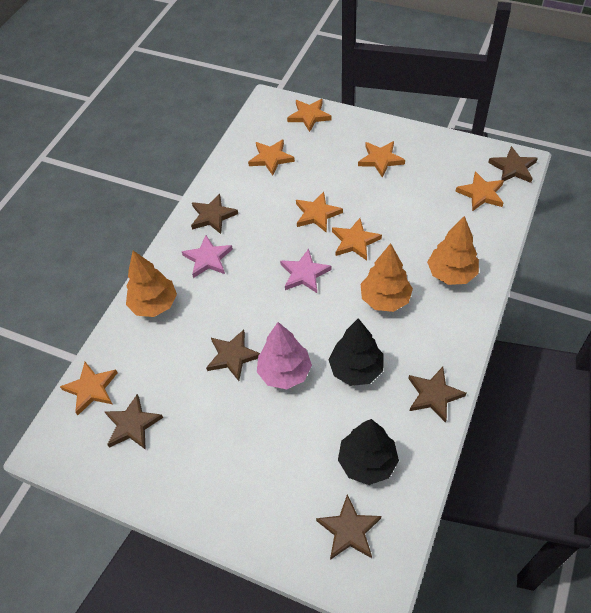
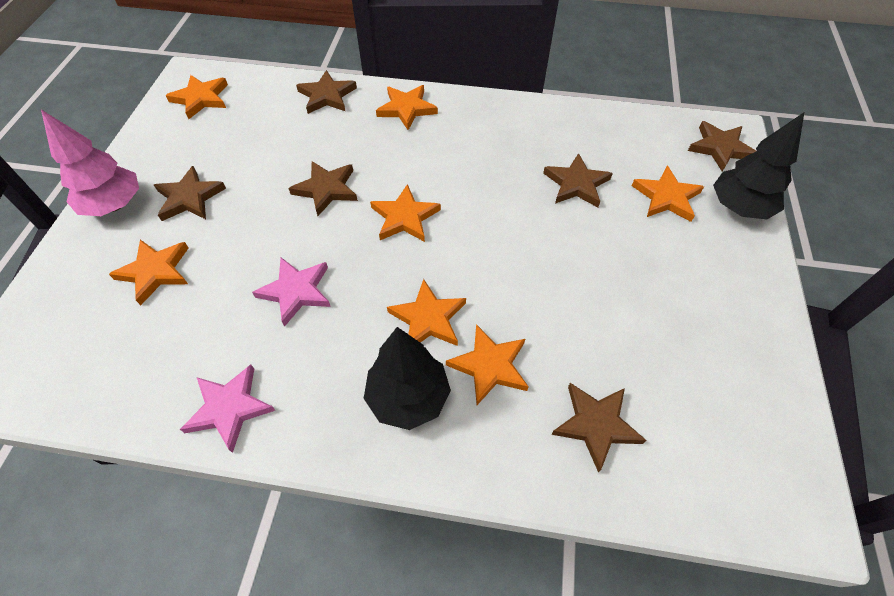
orange tree: 3 -> 0

